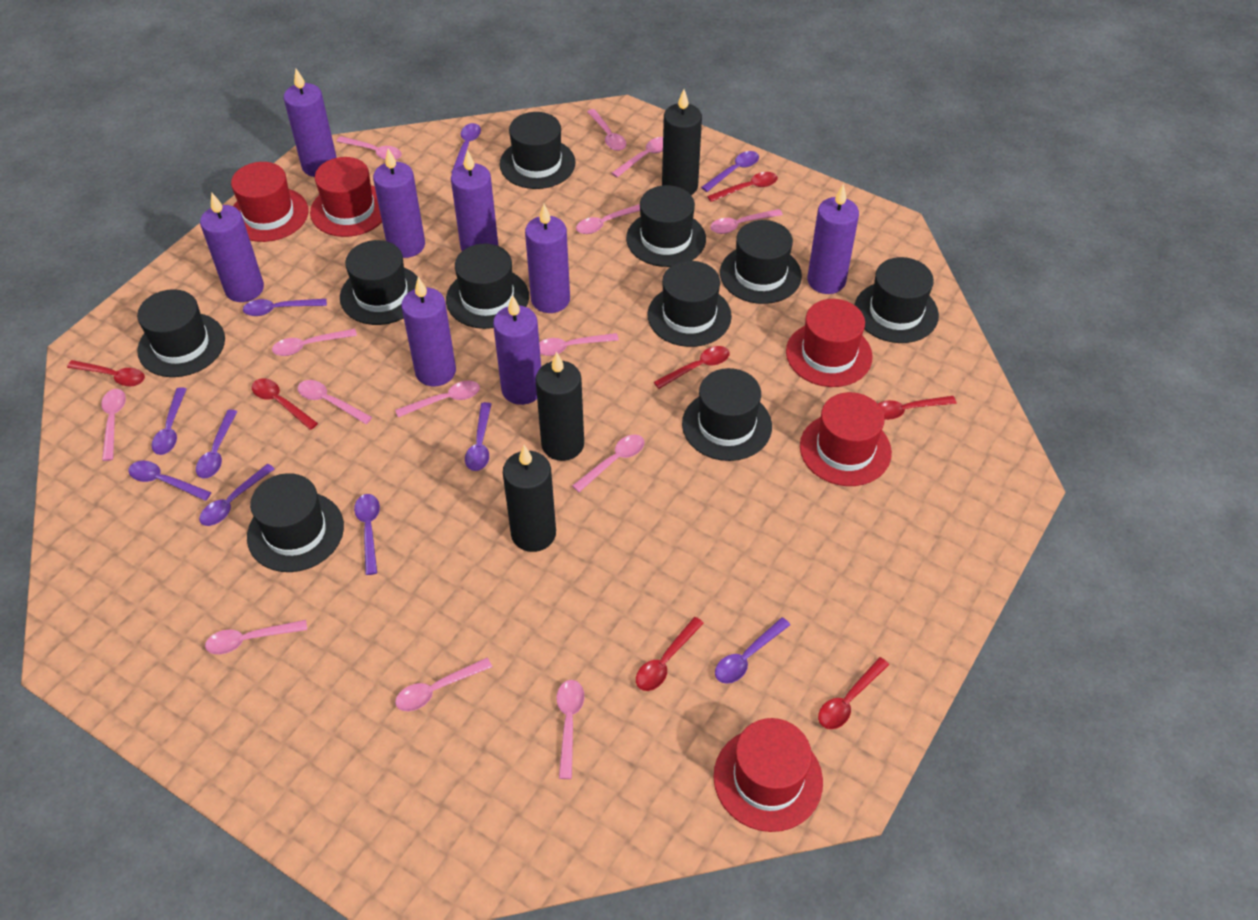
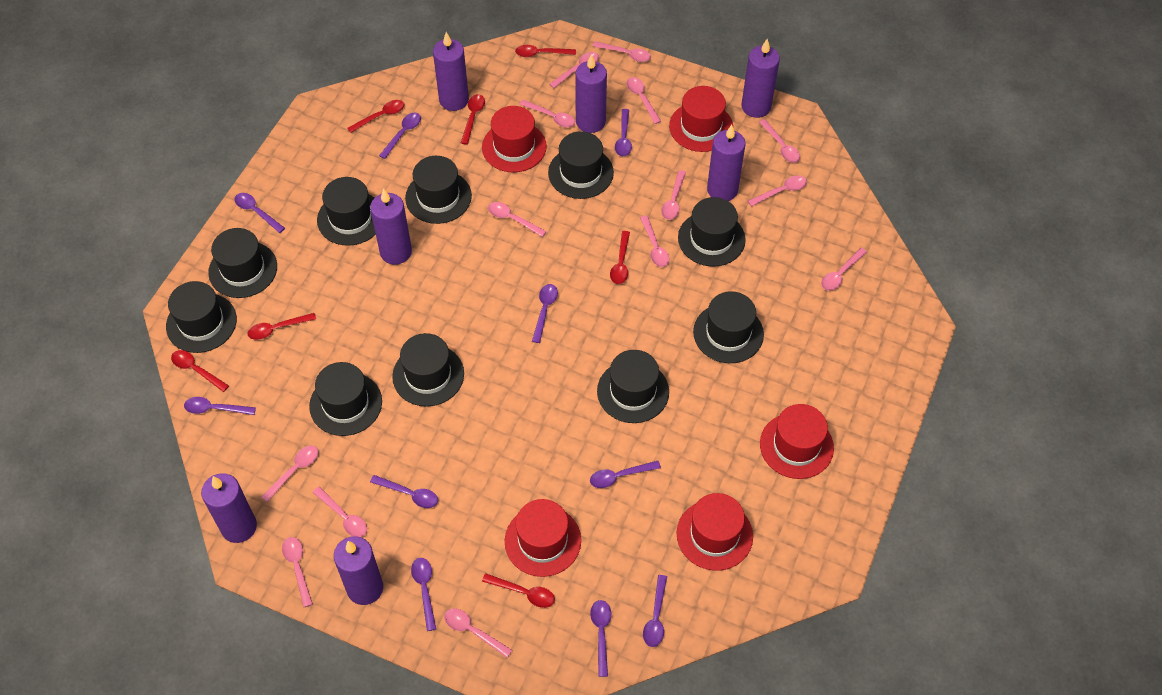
black candle: 3 -> 0
purple candle: 8 -> 7

